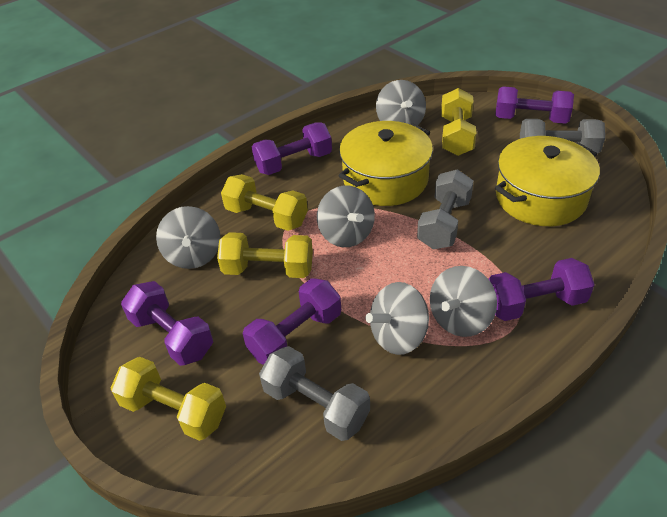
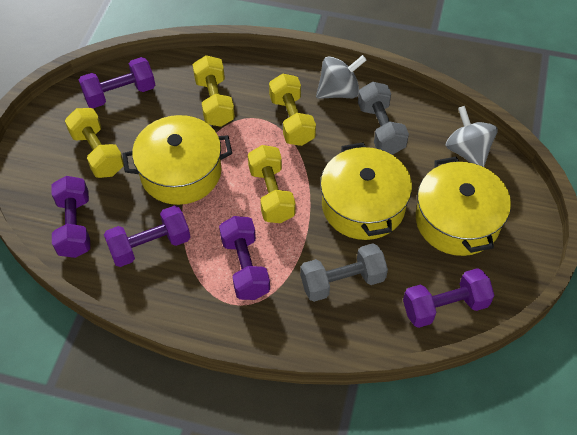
grey dumbbell: 3 -> 2
grey spinning top: 5 -> 2
yellow pot: 2 -> 3

